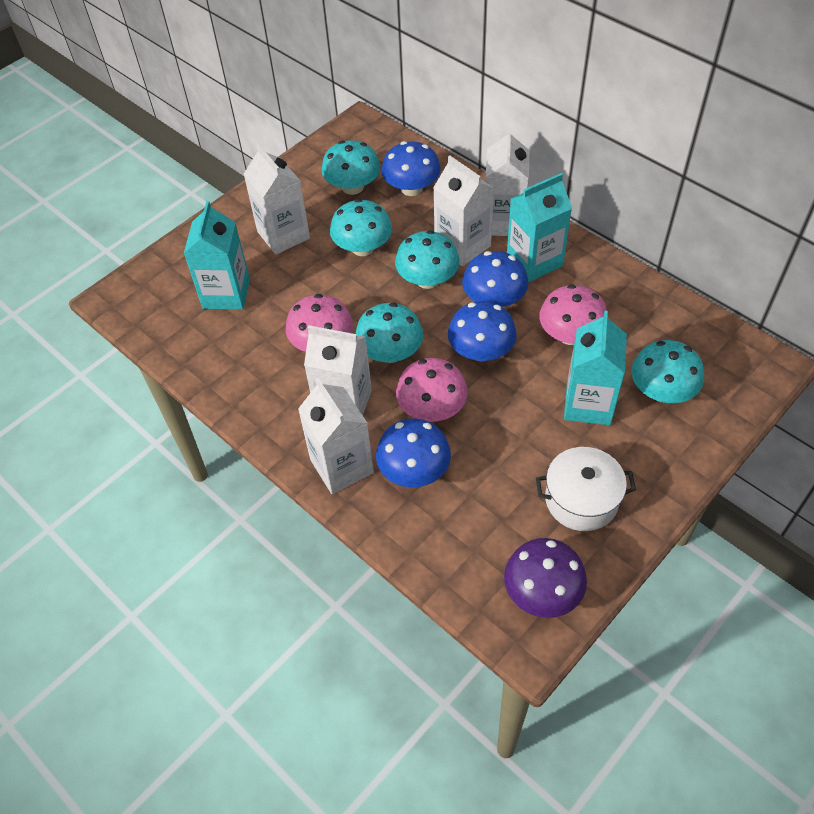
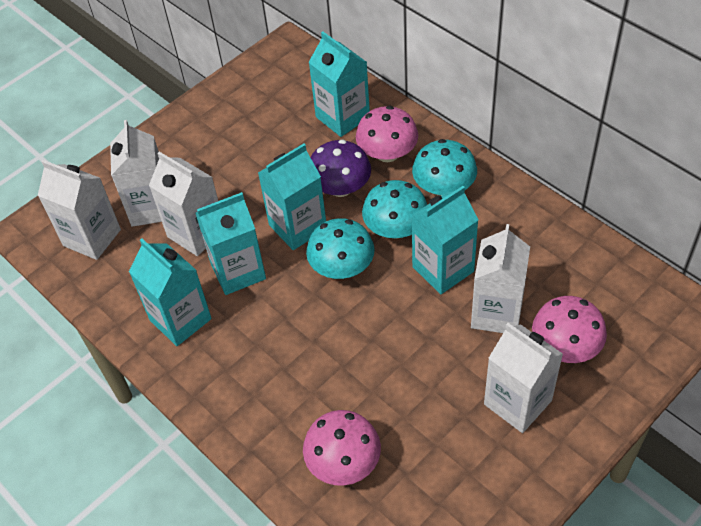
blue mushroom: 4 -> 0
turquoise carton: 3 -> 5
turquoise mushroom: 5 -> 3
white pot: 1 -> 0

